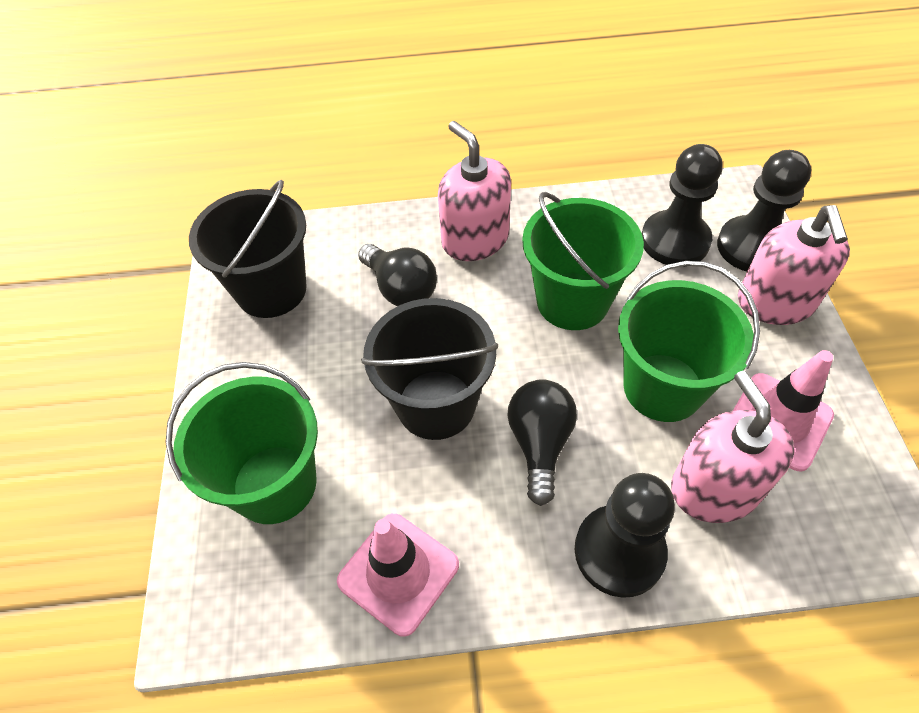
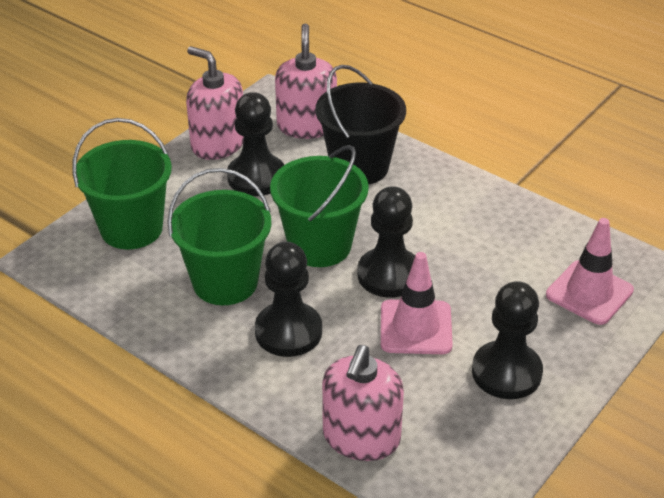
black bucket: 2 -> 1
black light bulb: 2 -> 0
black pawn: 3 -> 4

